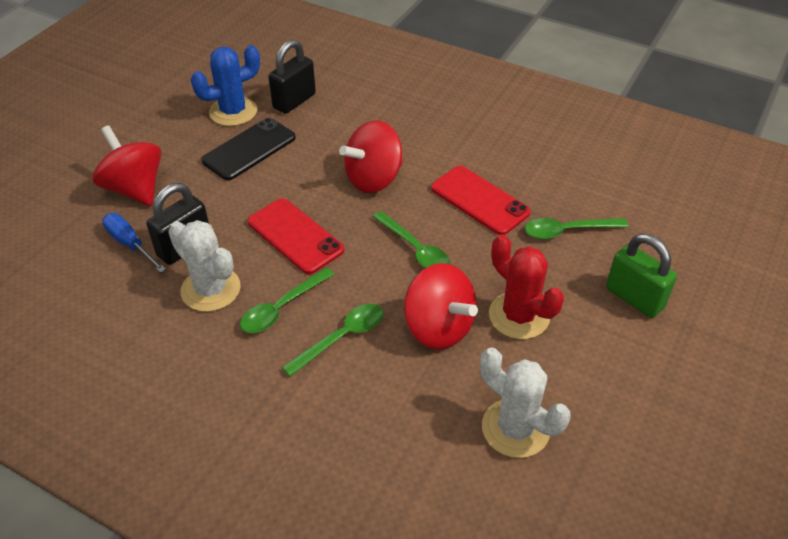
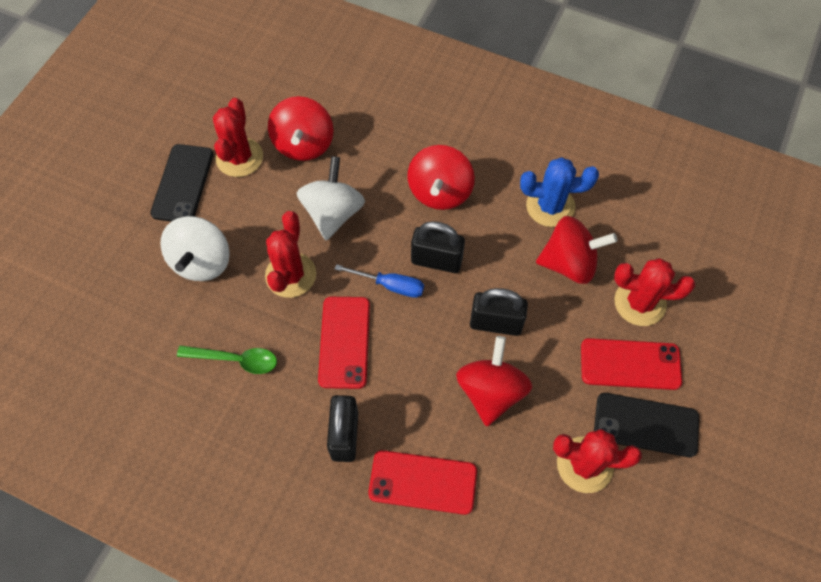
black padlock: 2 -> 3
black phone: 1 -> 2
green padlock: 1 -> 0
green spoon: 4 -> 1
red cactus: 1 -> 4
red phone: 2 -> 3
red spinning top: 3 -> 4
white cactus: 2 -> 0
white spinning top: 0 -> 2

